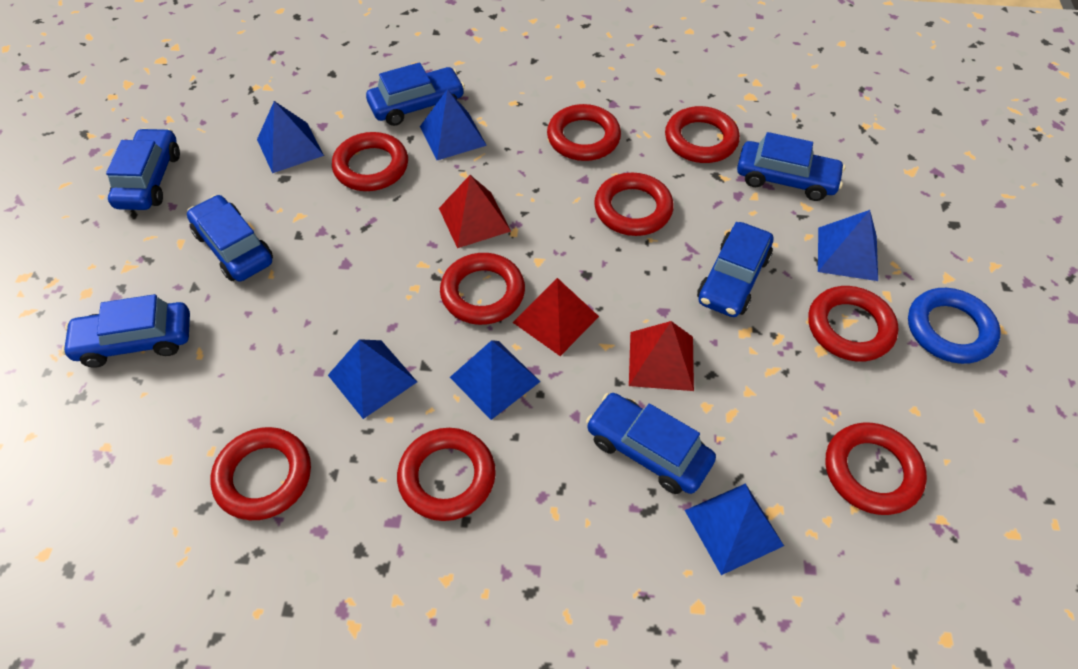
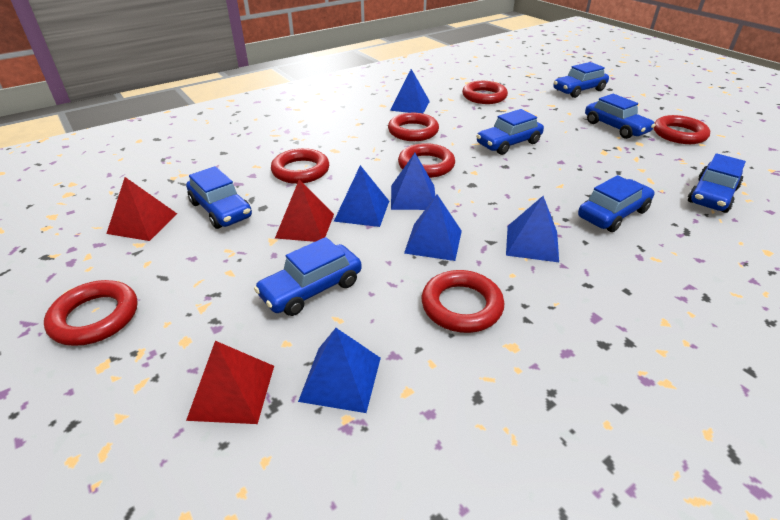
blue ring: 1 -> 0
red ring: 9 -> 7

